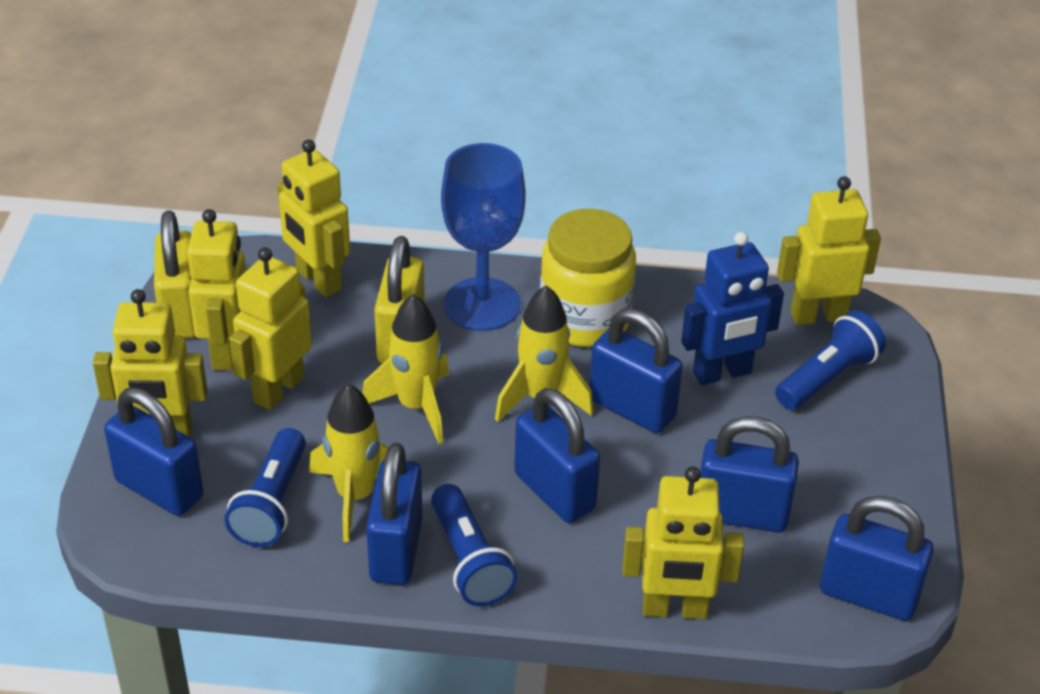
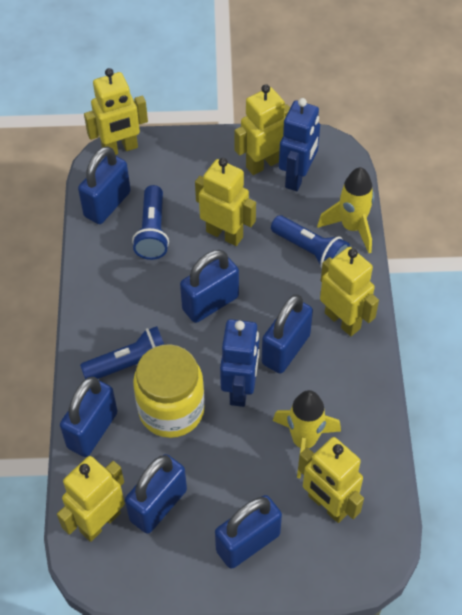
blue goblet: 1 -> 0
blue robot: 1 -> 2
yellow padlock: 2 -> 0
yellow rocket: 3 -> 2

